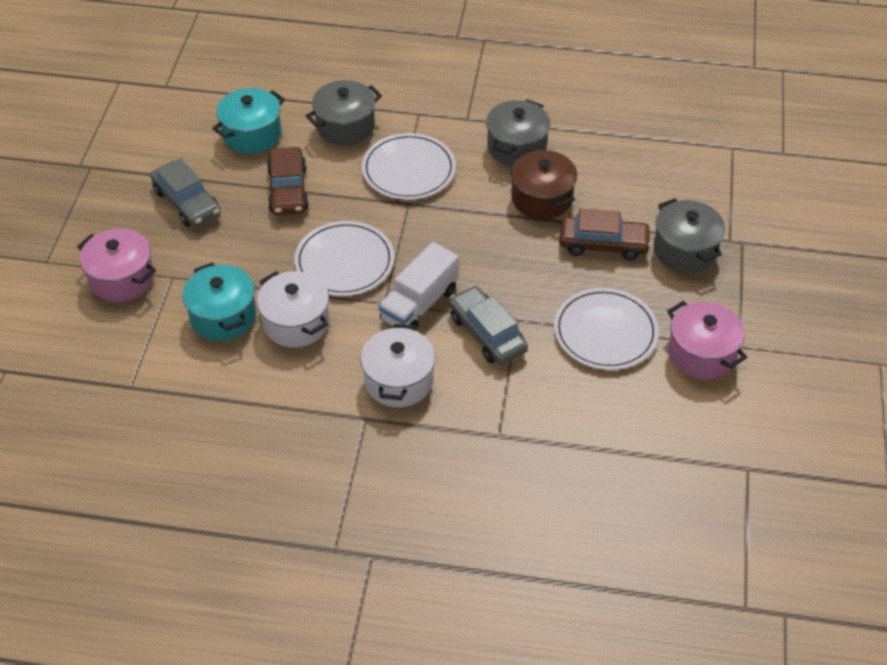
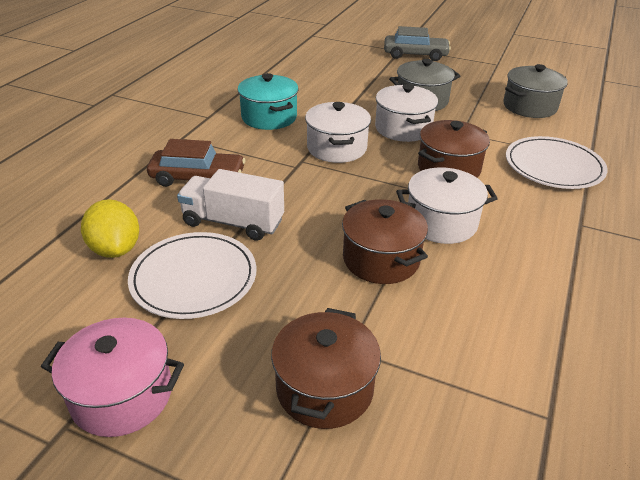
brown car: 2 -> 1
brown pot: 1 -> 3
grey car: 2 -> 1
grey pot: 3 -> 2
pink pot: 2 -> 1
turquoise pot: 2 -> 1
white plate: 3 -> 2
white pot: 2 -> 3
yellow lemon: 0 -> 1

